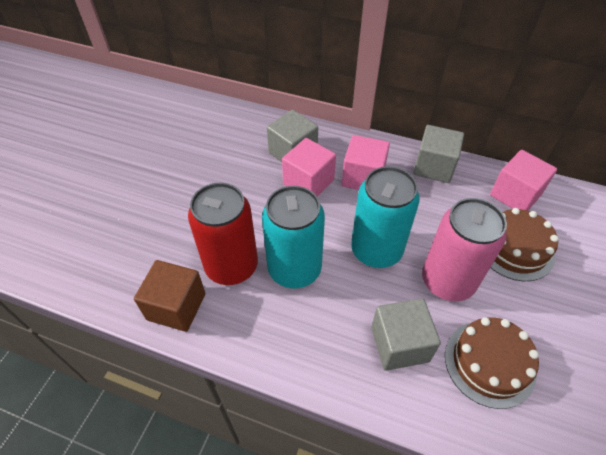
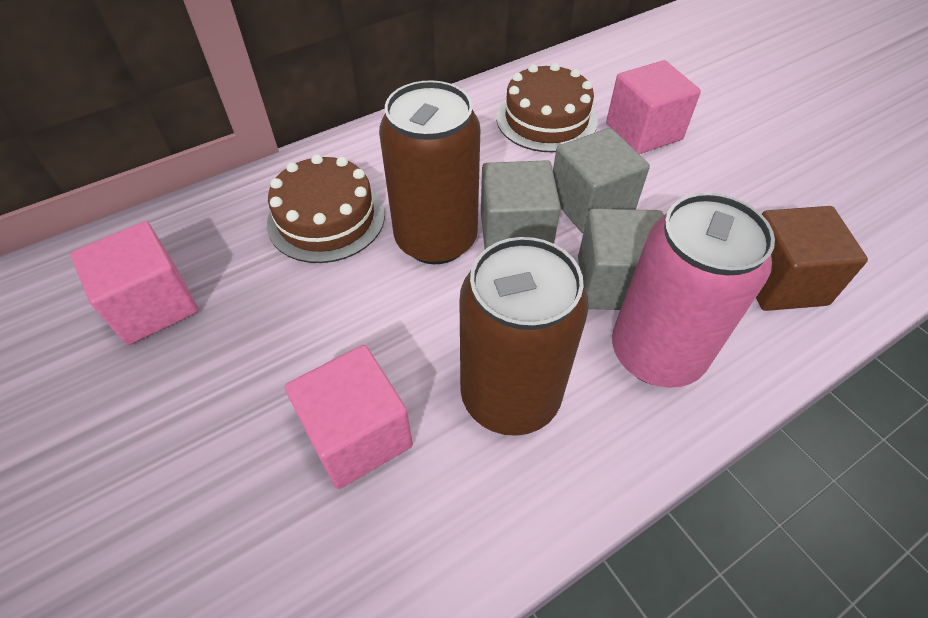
brown can: 0 -> 2
red can: 1 -> 0
turquoise can: 2 -> 0

